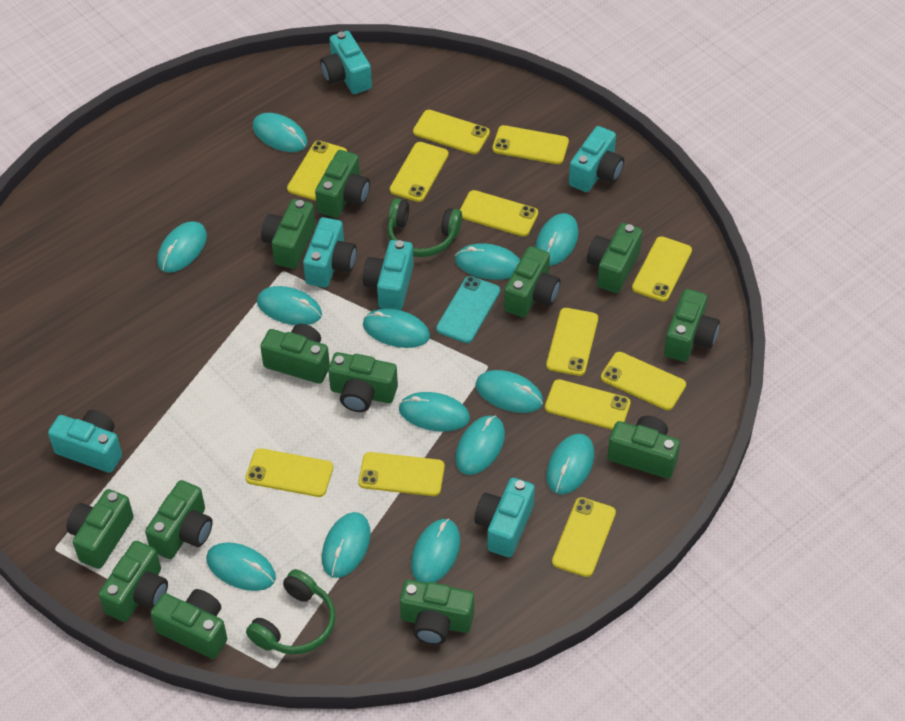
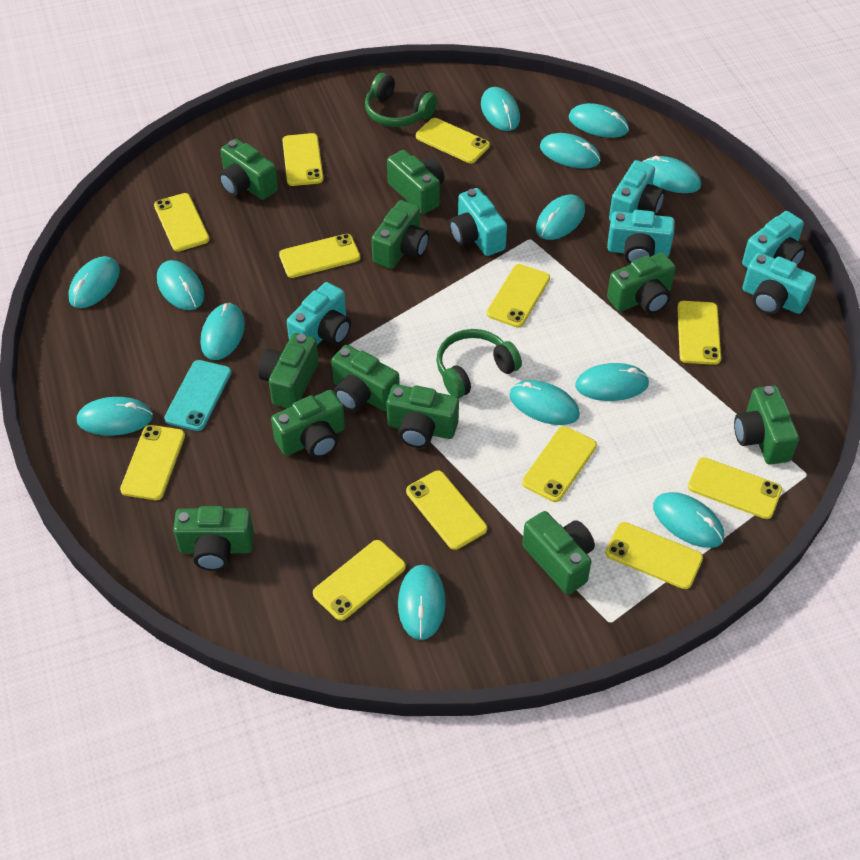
green camera: 13 -> 11

